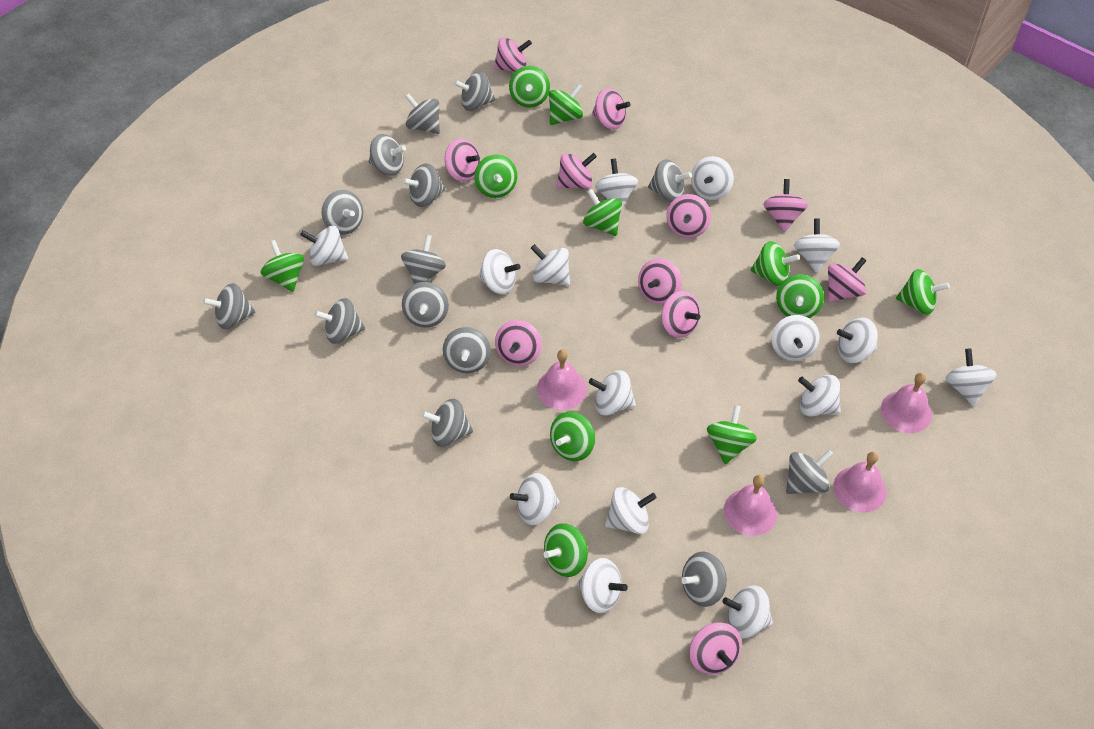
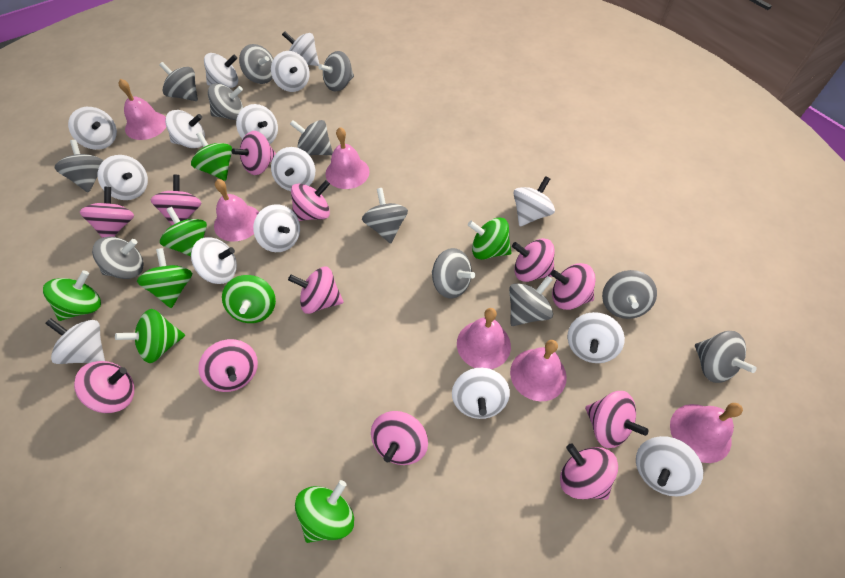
green spinning top: 11 -> 8
grey spinning top: 14 -> 12
pink bell: 4 -> 6
pink spinning top: 11 -> 12

